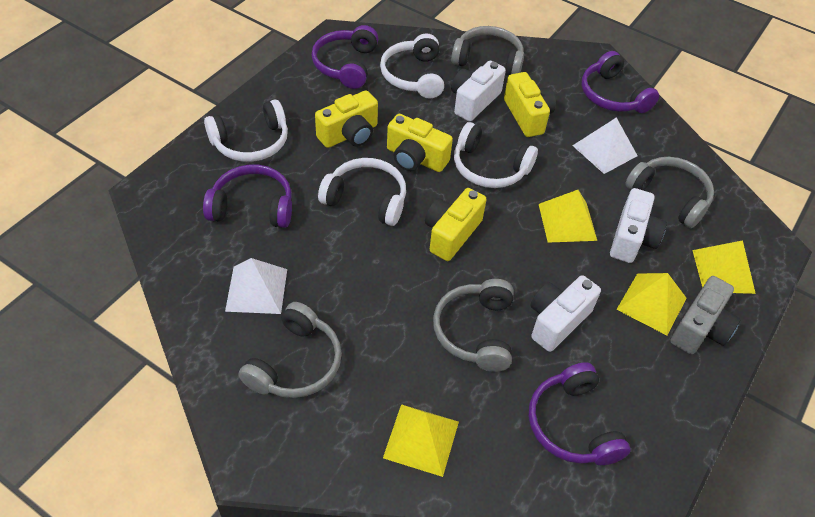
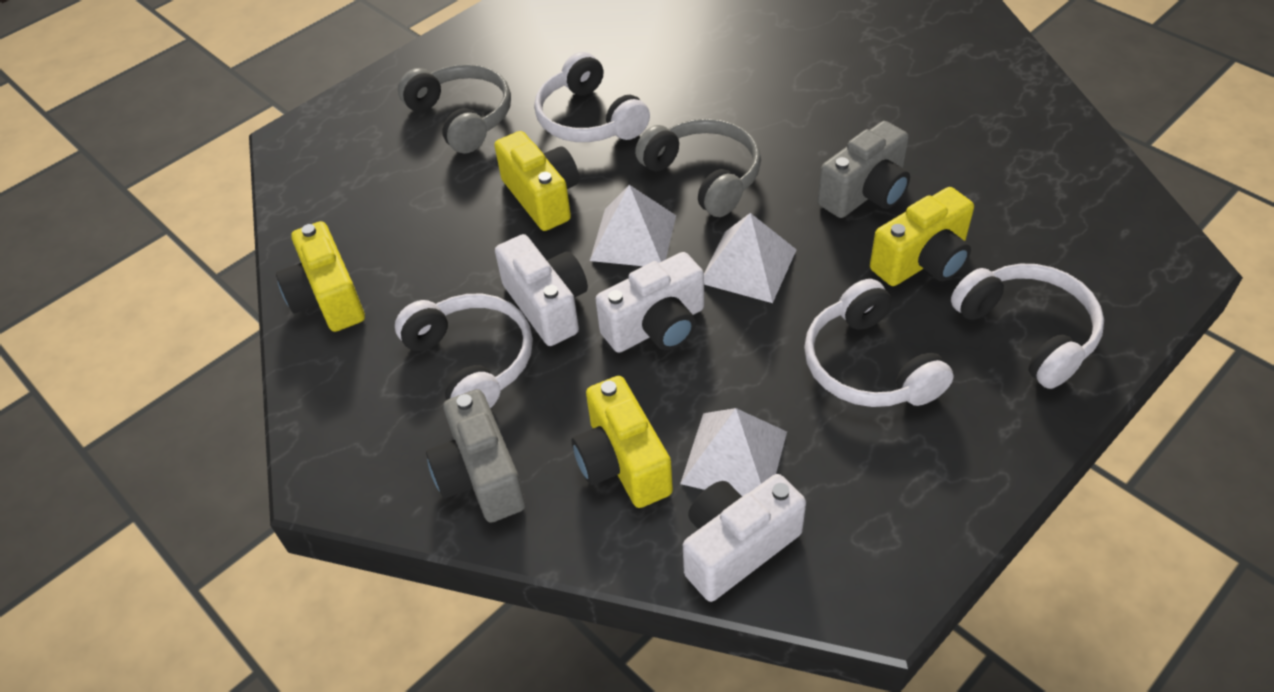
grey camera: 1 -> 2
grey headphones: 4 -> 2
purple headphones: 4 -> 0
white pyramid: 2 -> 3
yellow pyramid: 4 -> 0

